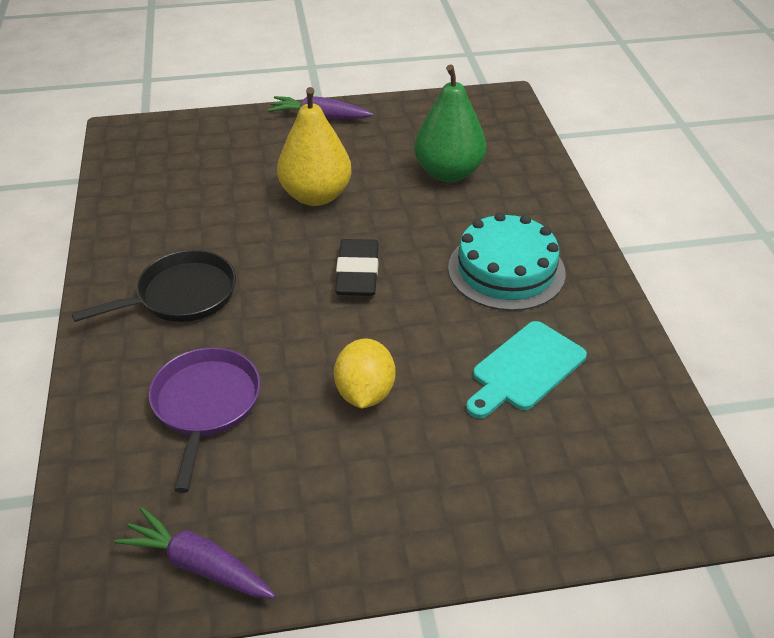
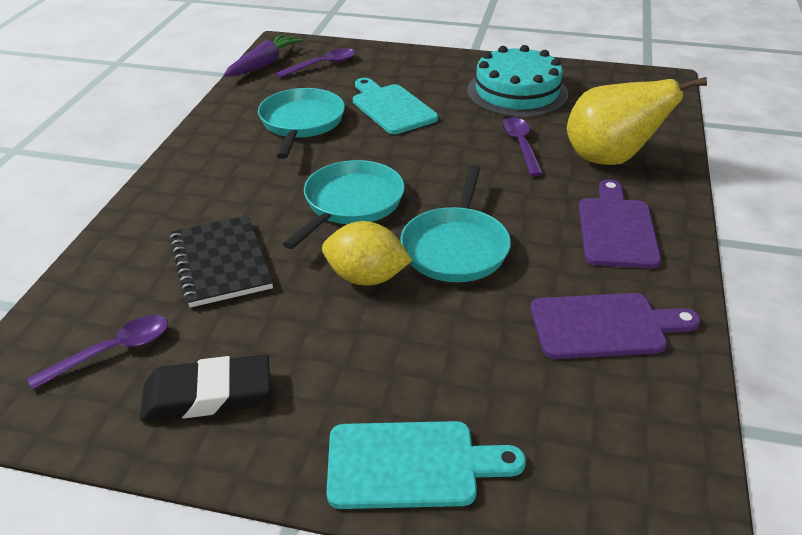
black notebook: 0 -> 1
black pan: 1 -> 0
green pear: 1 -> 0
purple carrot: 2 -> 1
purple cutting board: 0 -> 2
purple pan: 1 -> 0
purple spoon: 0 -> 3
turquoise cutting board: 1 -> 2
turquoise pan: 0 -> 3

